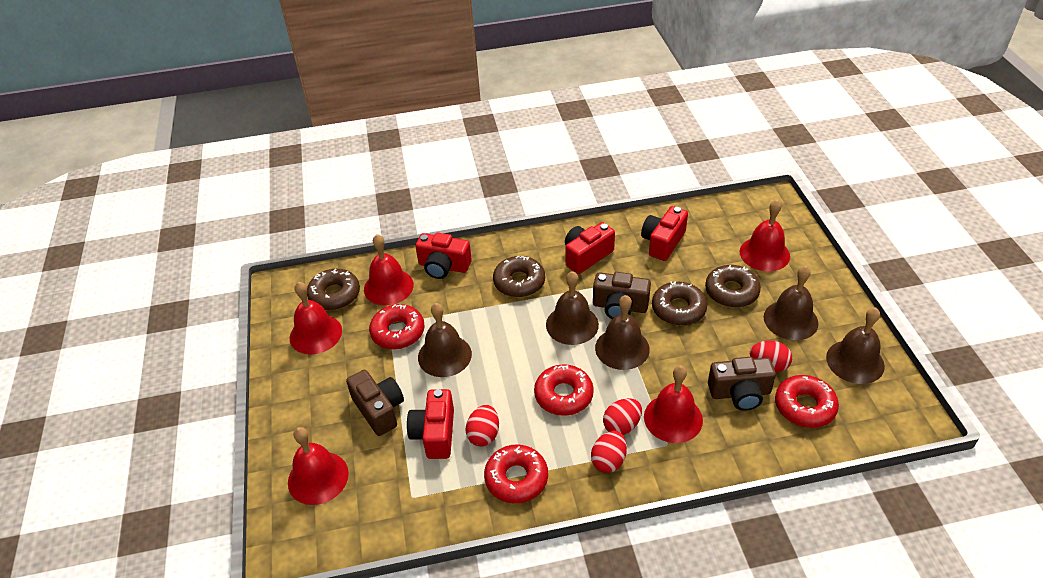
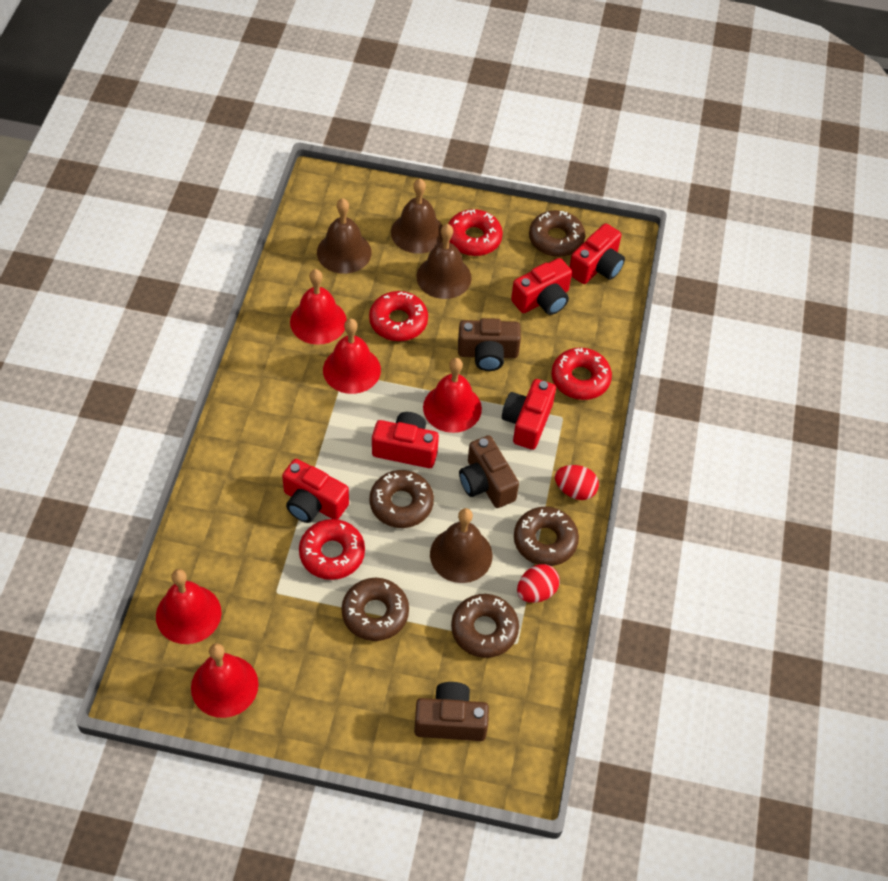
brown bell: 5 -> 4
brown donut: 4 -> 5
red camera: 4 -> 5
red egg: 4 -> 2

